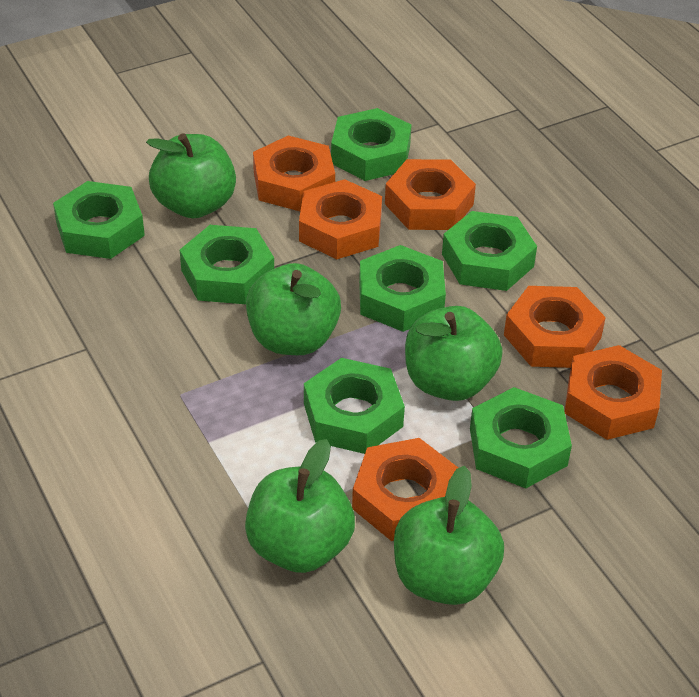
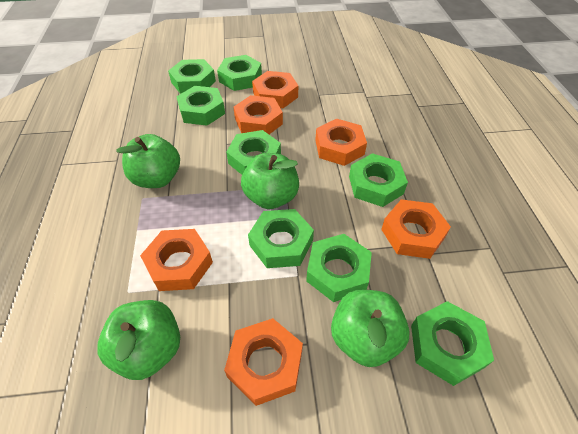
green apple: 5 -> 4
green nut: 7 -> 8

